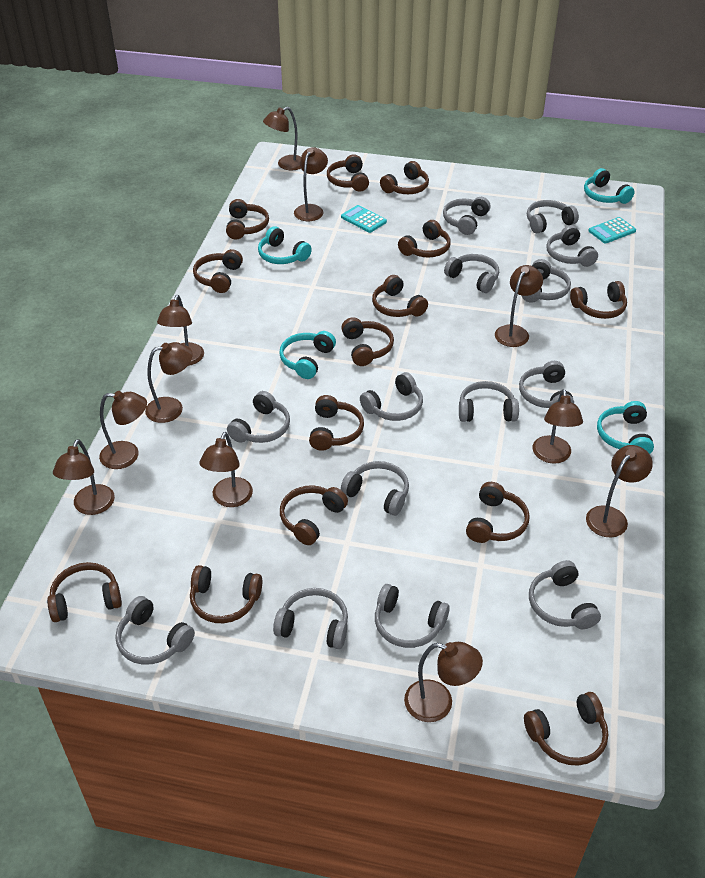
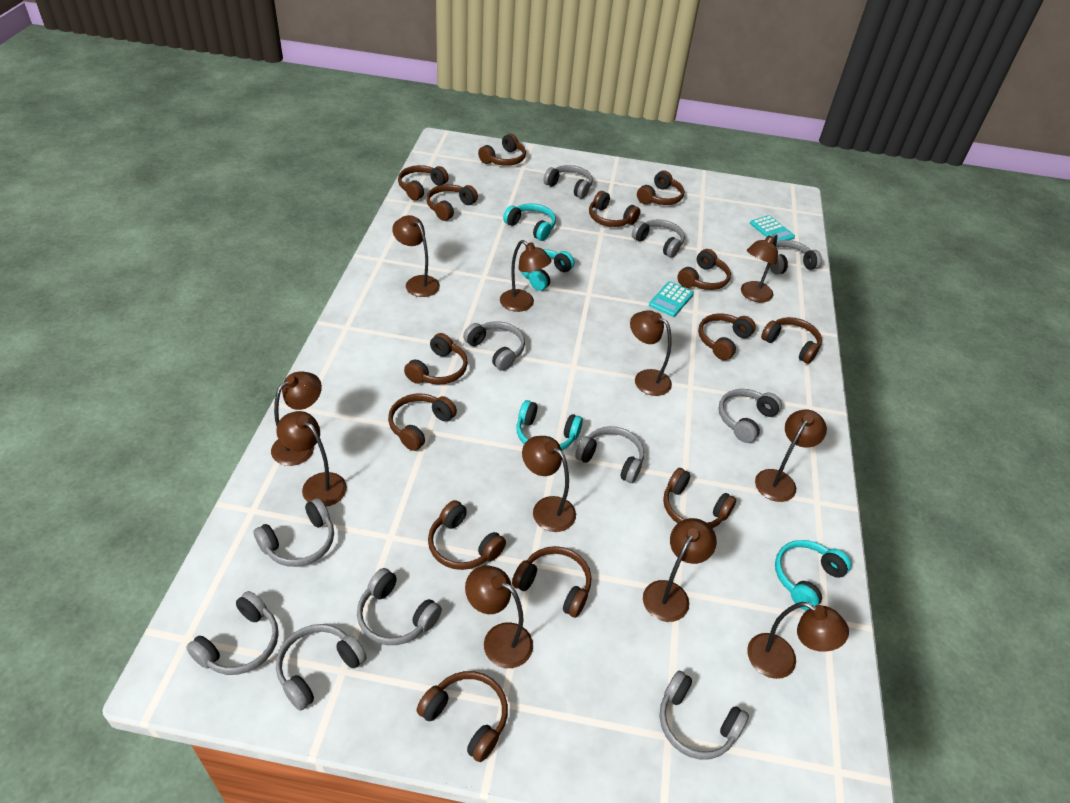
grey headphones: 14 -> 11

